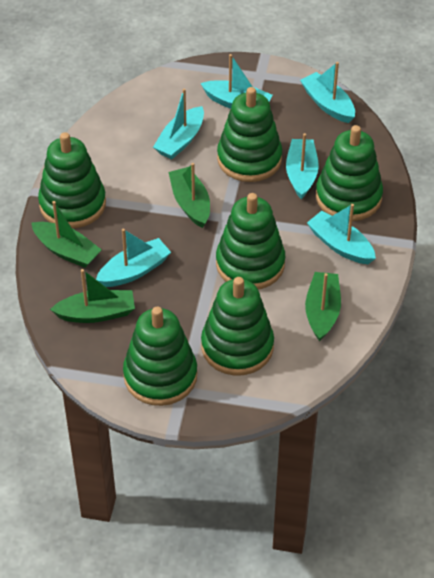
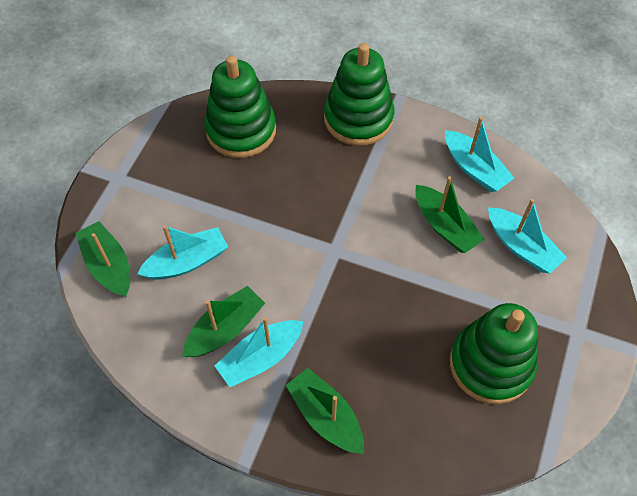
green stacking toy: 6 -> 3
turquoise boat: 6 -> 4

